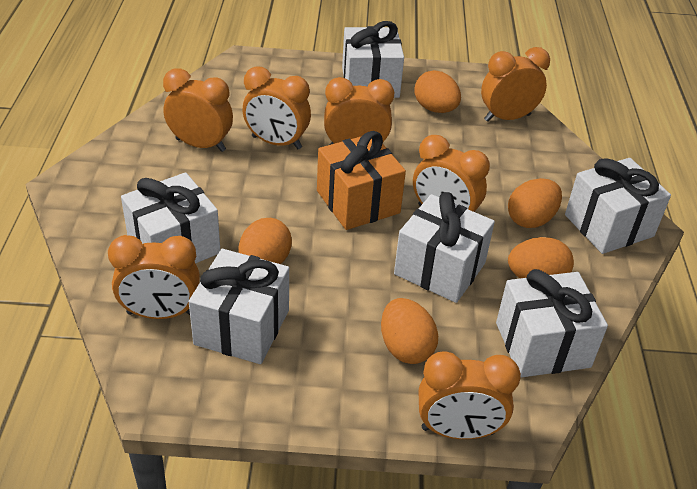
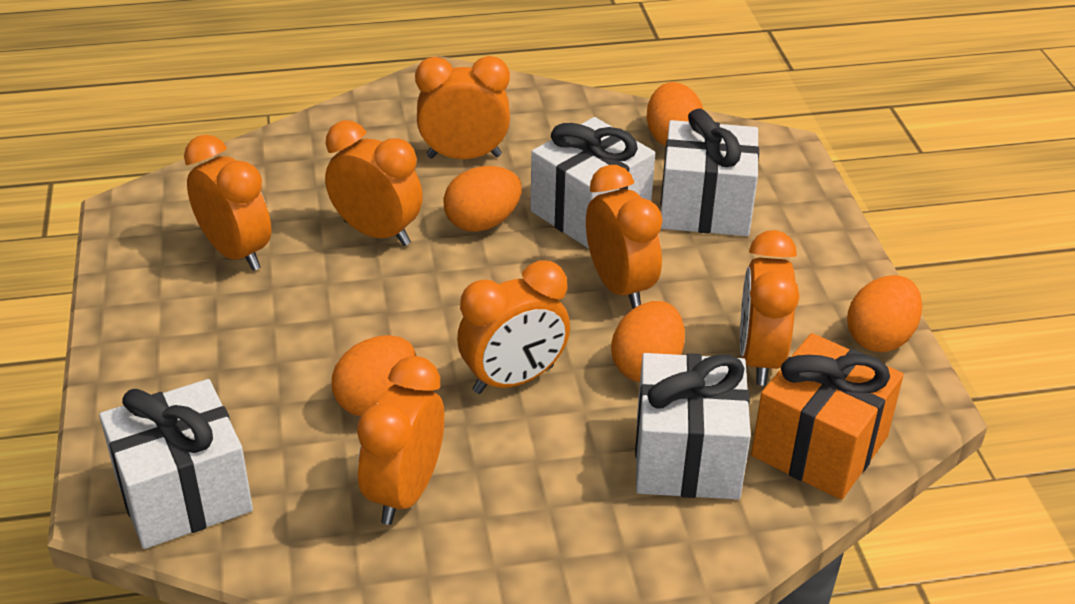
white gift: 6 -> 4

